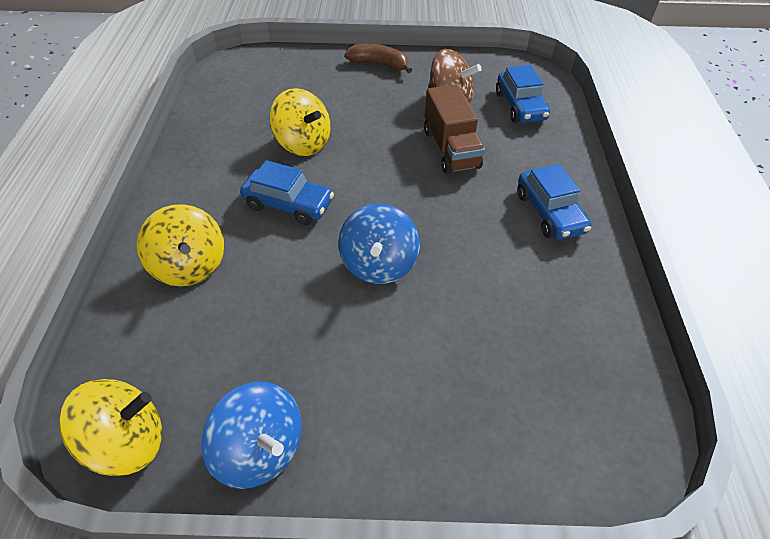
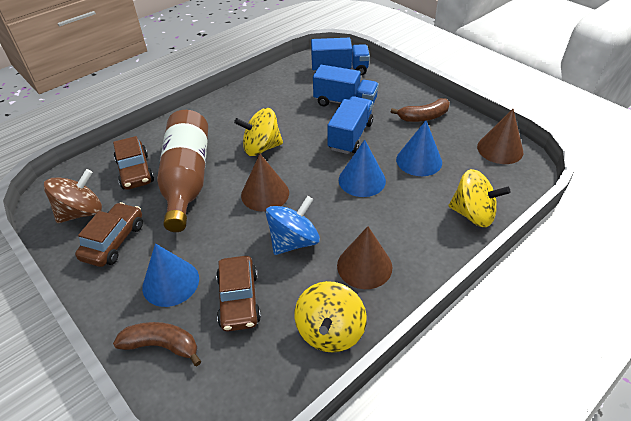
blue car: 3 -> 0
blue cone: 0 -> 3
blue spinning top: 2 -> 1
blue truck: 0 -> 3
brown banana: 1 -> 2
brown bottle: 0 -> 1
brown car: 0 -> 3
brown cone: 0 -> 3
brown truck: 1 -> 0

